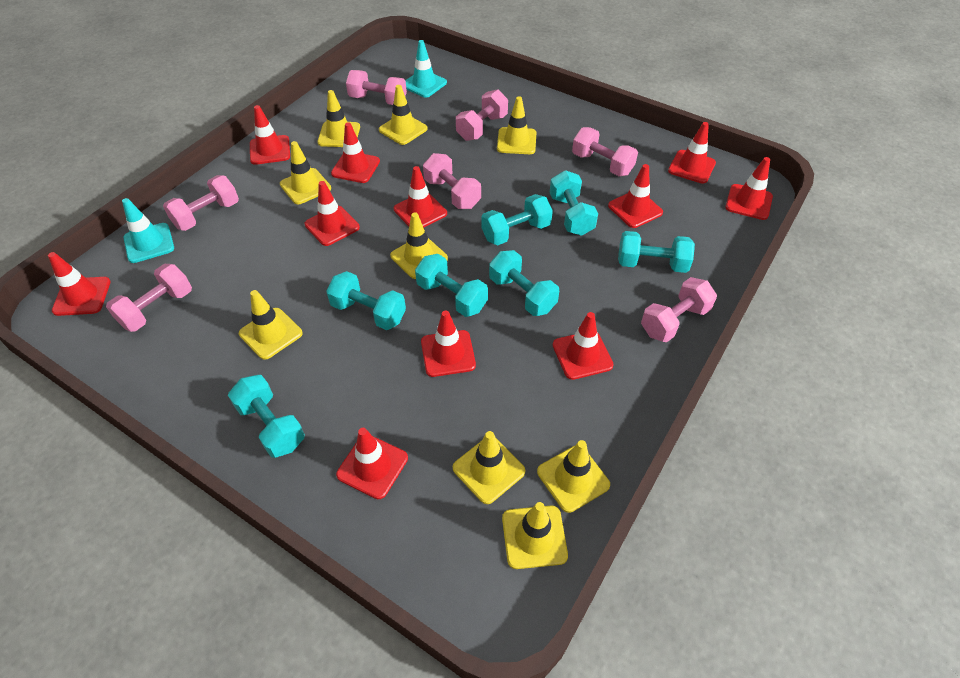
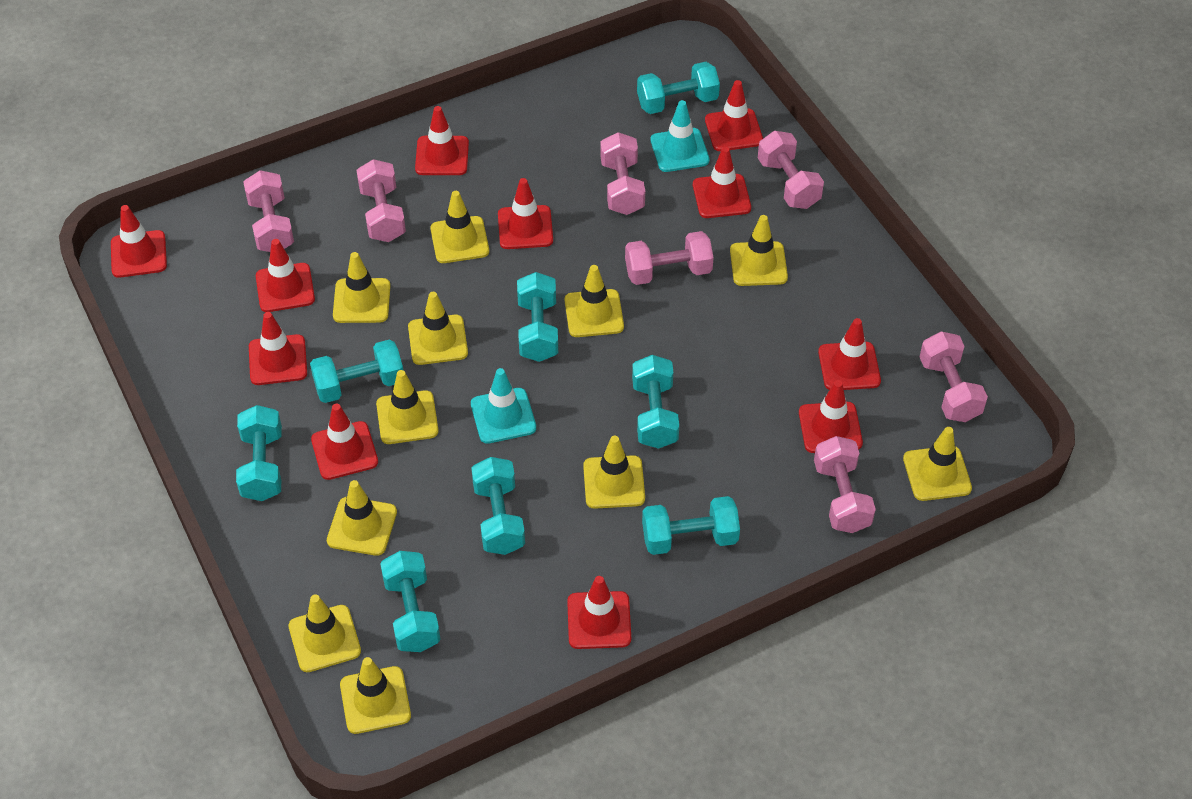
turquoise dumbbell: 7 -> 8
yellow traffic cone: 9 -> 11

